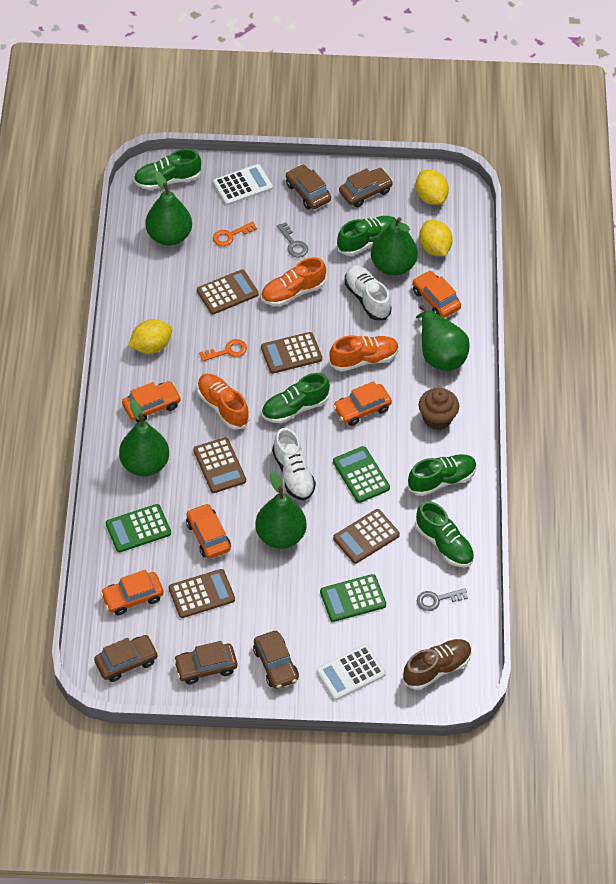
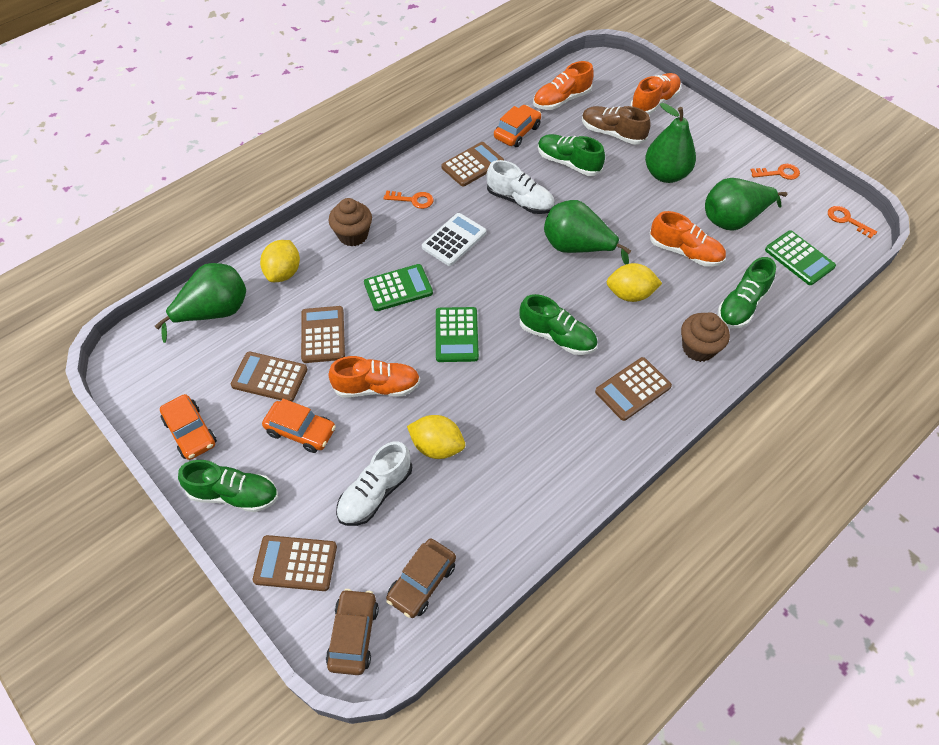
brown car: 5 -> 2
brown cupcake: 1 -> 2
green pear: 5 -> 4
green shoe: 5 -> 4
grey key: 2 -> 0
orange car: 5 -> 3
orange key: 2 -> 3
orange shoe: 3 -> 4
white calculator: 2 -> 1

